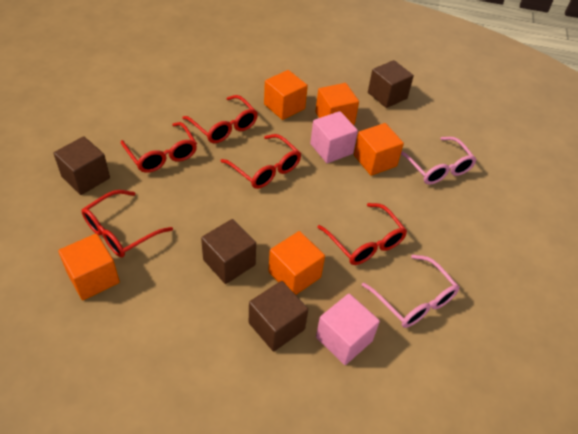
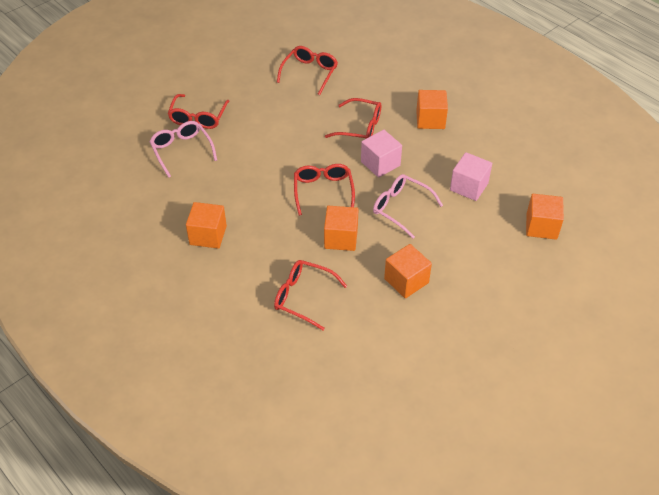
brown cube: 4 -> 0

